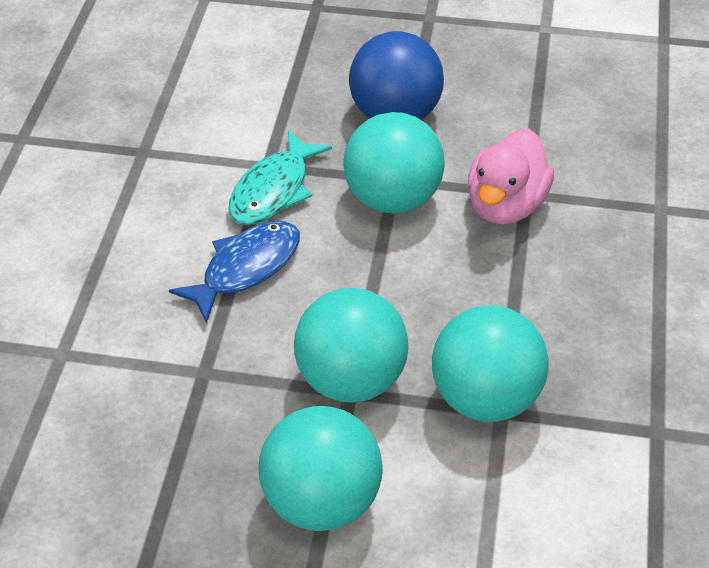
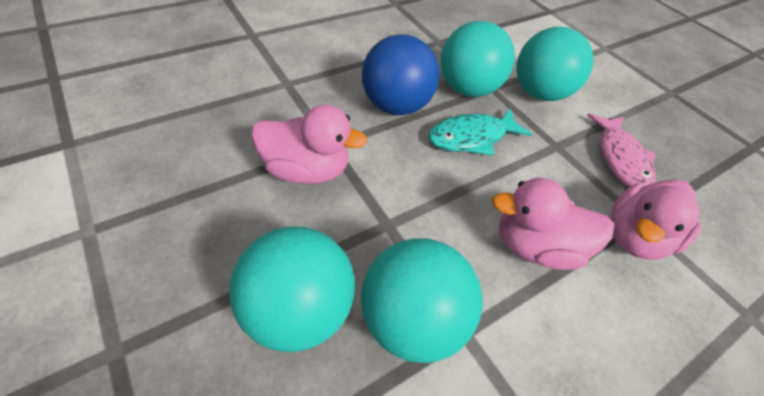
blue fish: 1 -> 0
pink duck: 1 -> 3
pink fish: 0 -> 1

